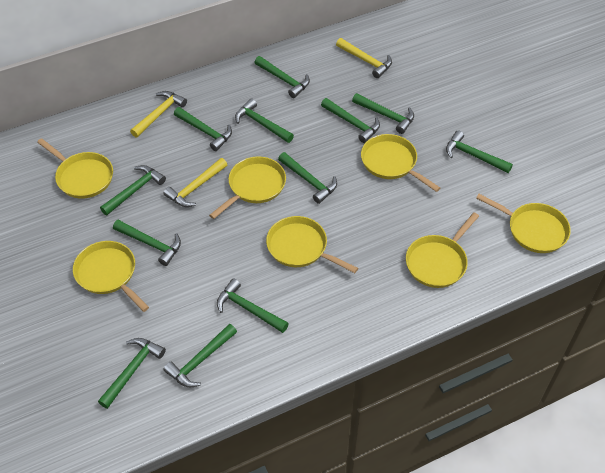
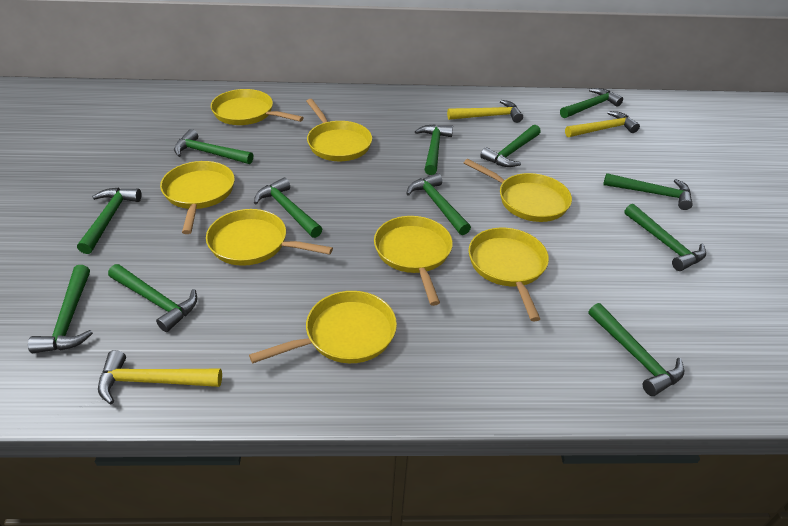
yellow pan: 7 -> 8

